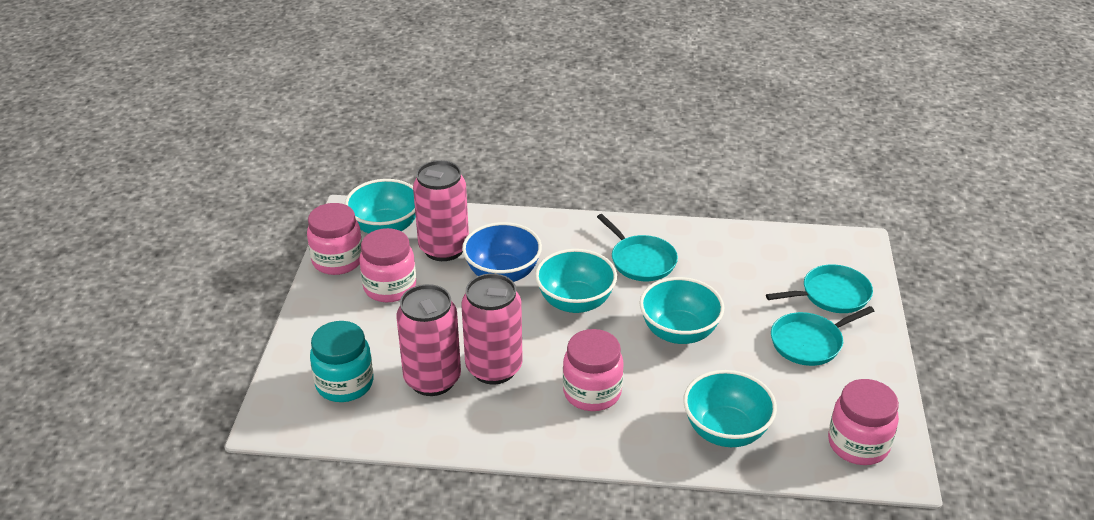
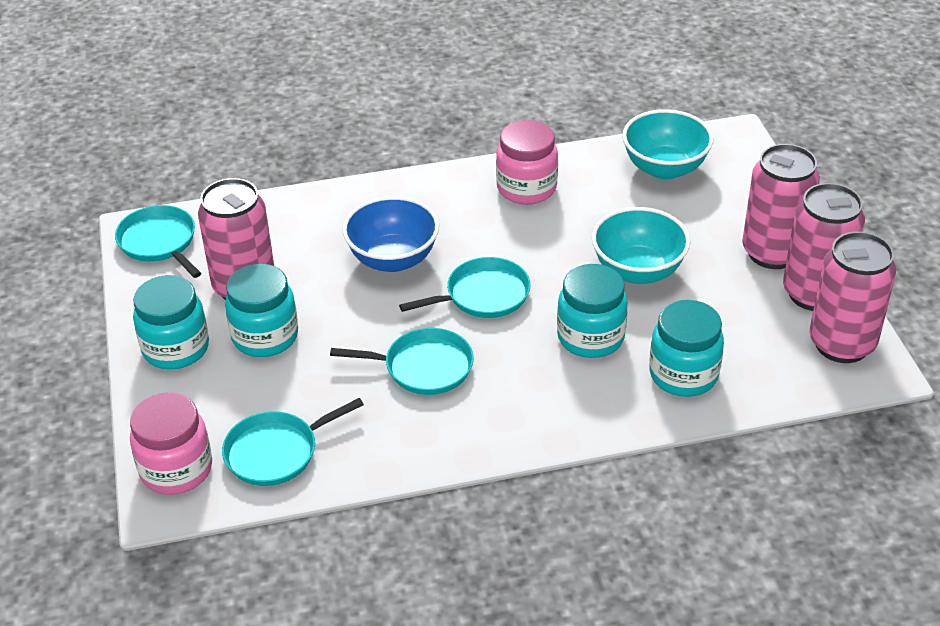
pink can: 3 -> 4
pink jar: 4 -> 2
turquoise bowl: 4 -> 2
turquoise jar: 1 -> 4
turquoise pan: 3 -> 4

